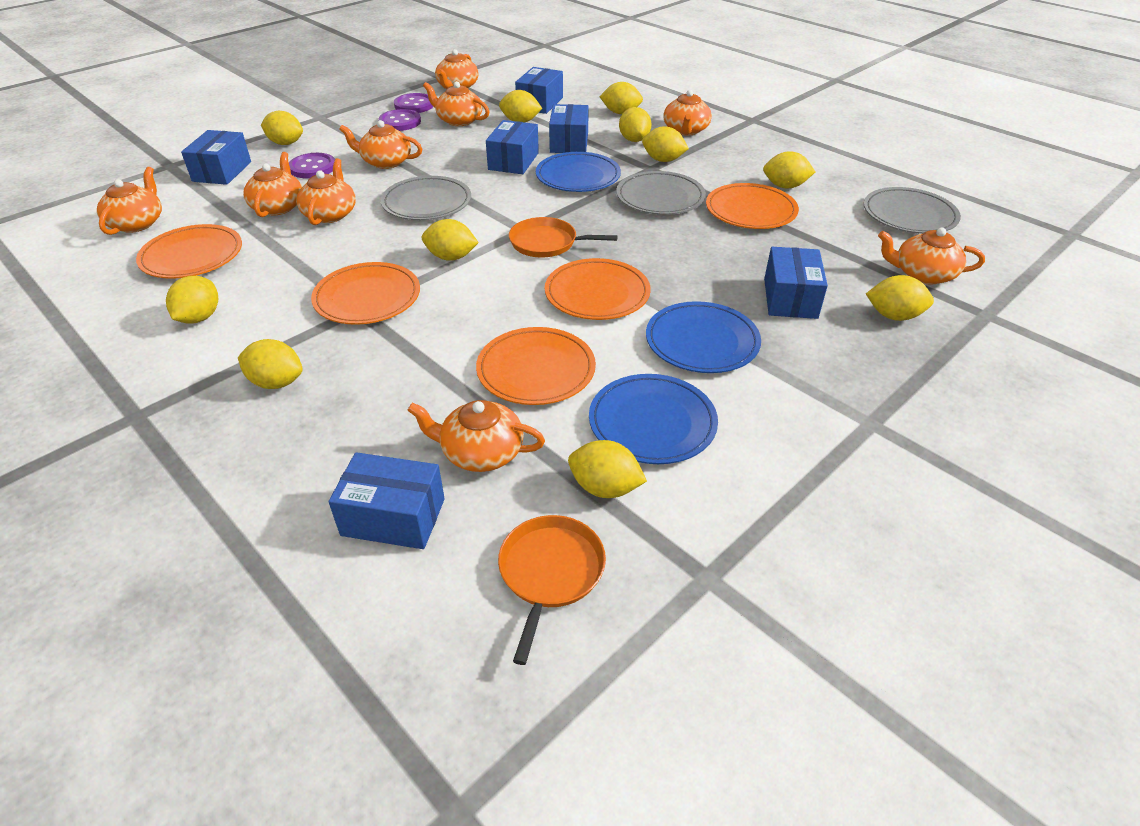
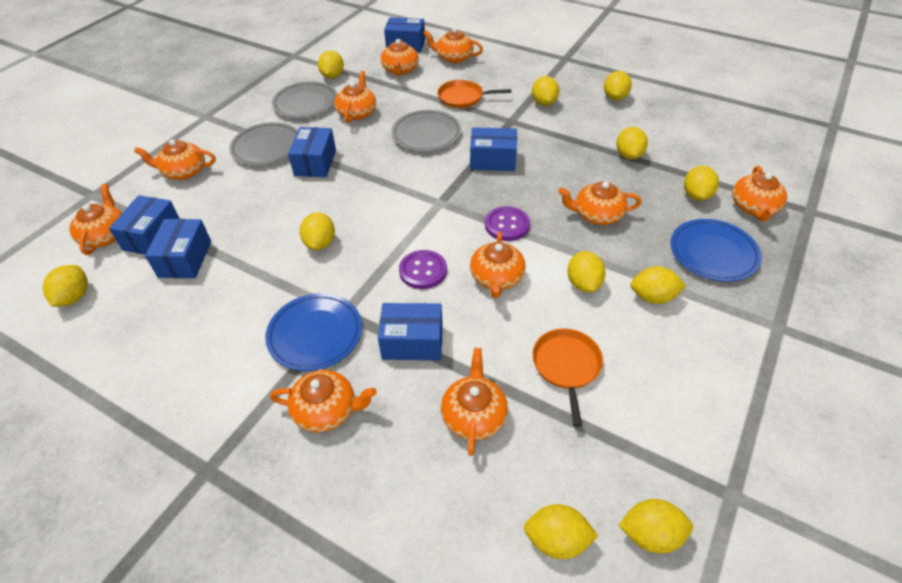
blue plate: 3 -> 2
orange plate: 5 -> 0
orange teapot: 9 -> 10
purple button: 3 -> 2

